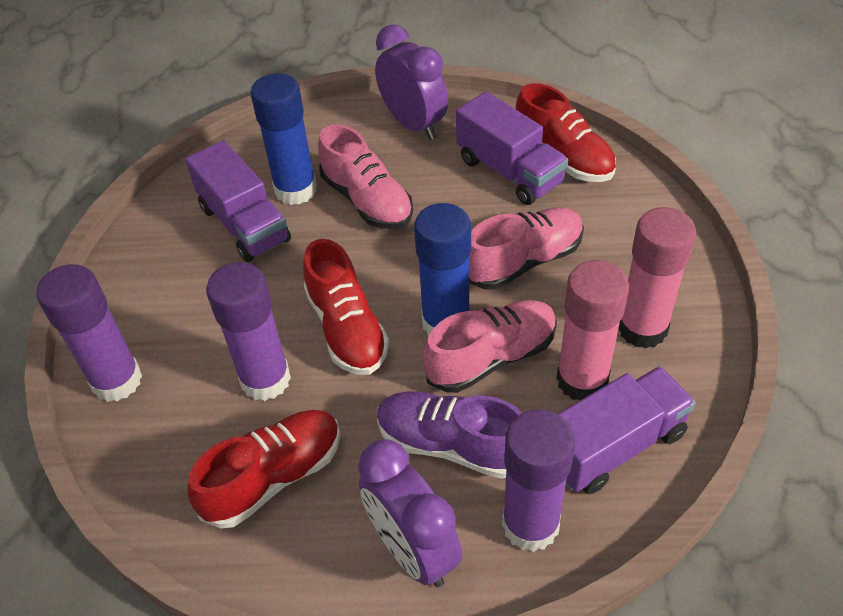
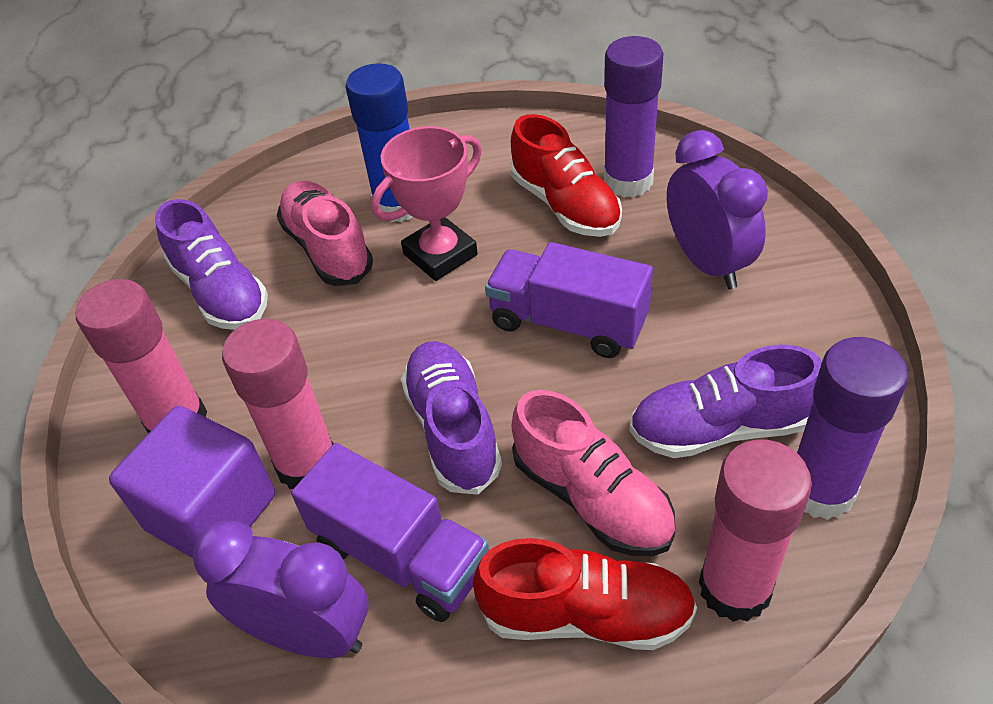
blue glue stick: 2 -> 1
pink glue stick: 2 -> 3
pink shoe: 3 -> 2
pink trophy: 0 -> 1
purple cube: 0 -> 1
purple glue stick: 3 -> 2
purple shoe: 1 -> 3
purple truck: 3 -> 2
red shoe: 3 -> 2

